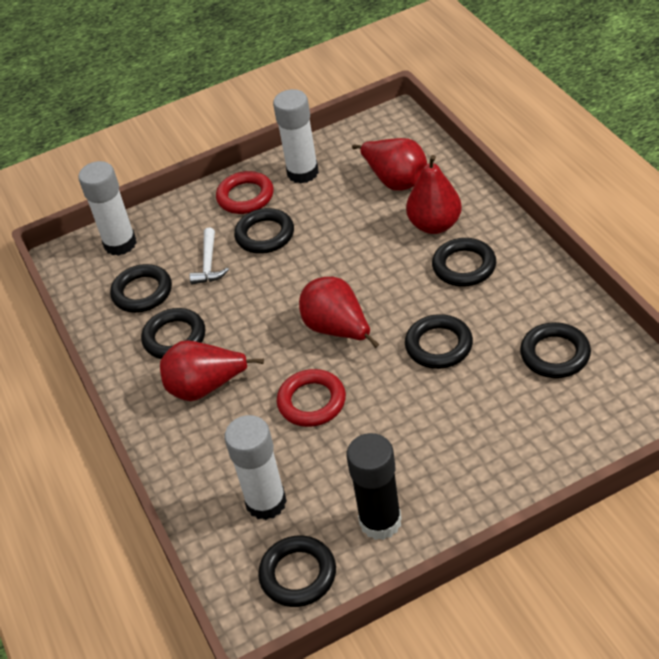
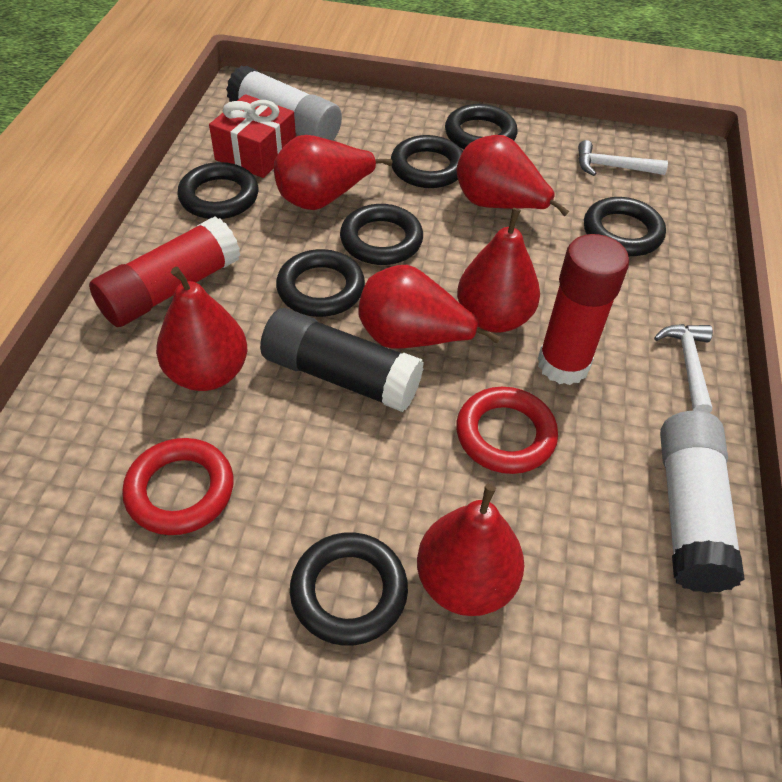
red gift: 0 -> 1
red glue stick: 0 -> 2
red pear: 4 -> 6
white glue stick: 3 -> 2
white hammer: 1 -> 2

